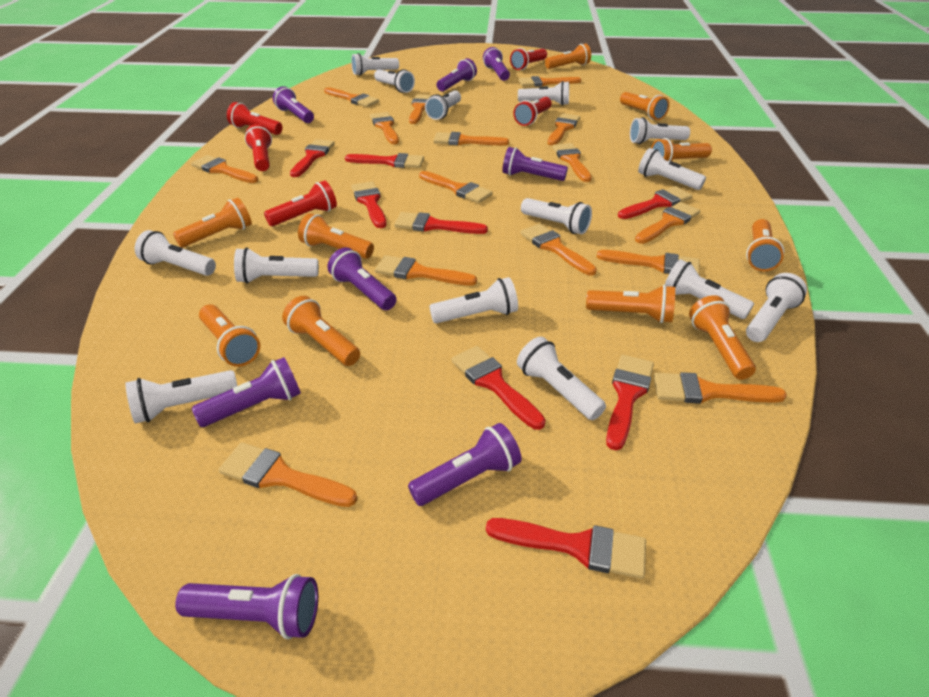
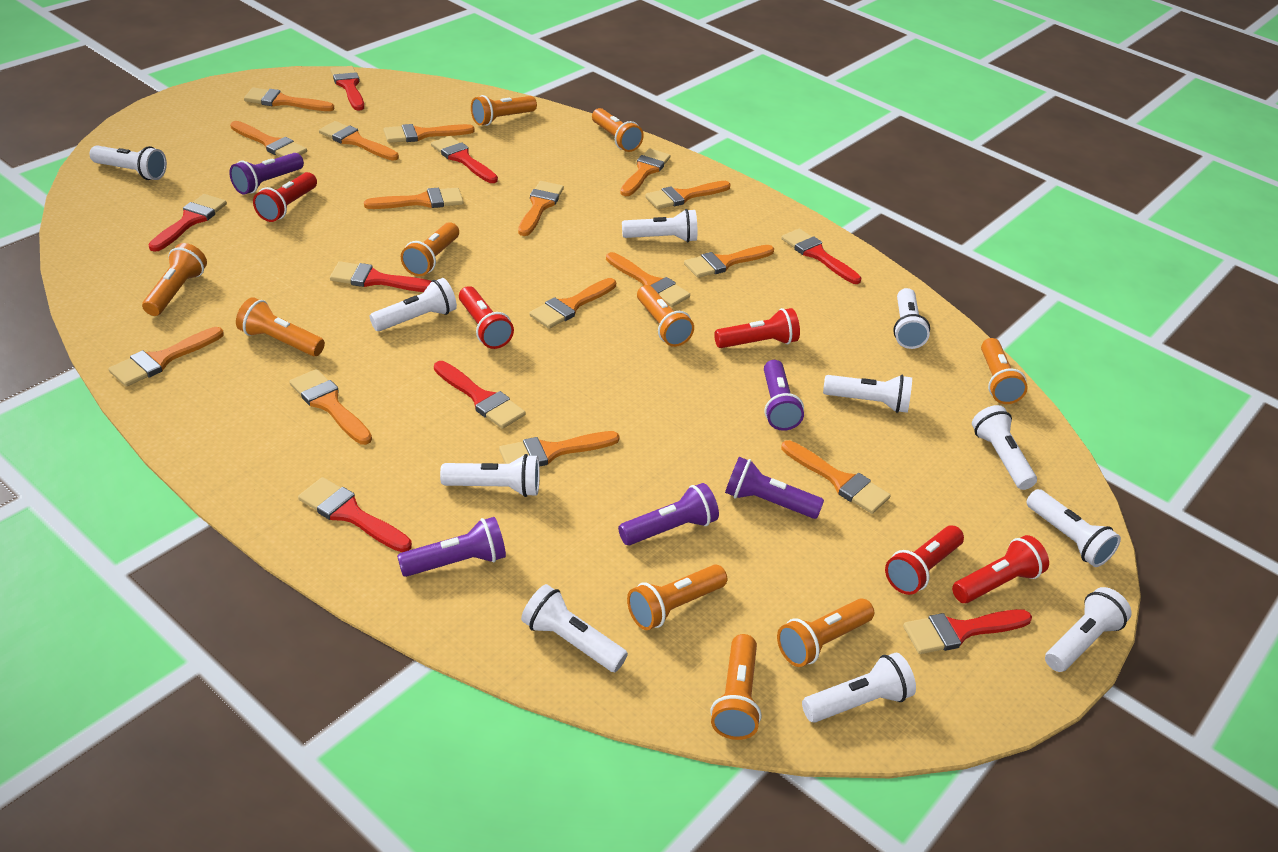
purple flashlight: 8 -> 5
white flashlight: 14 -> 11

